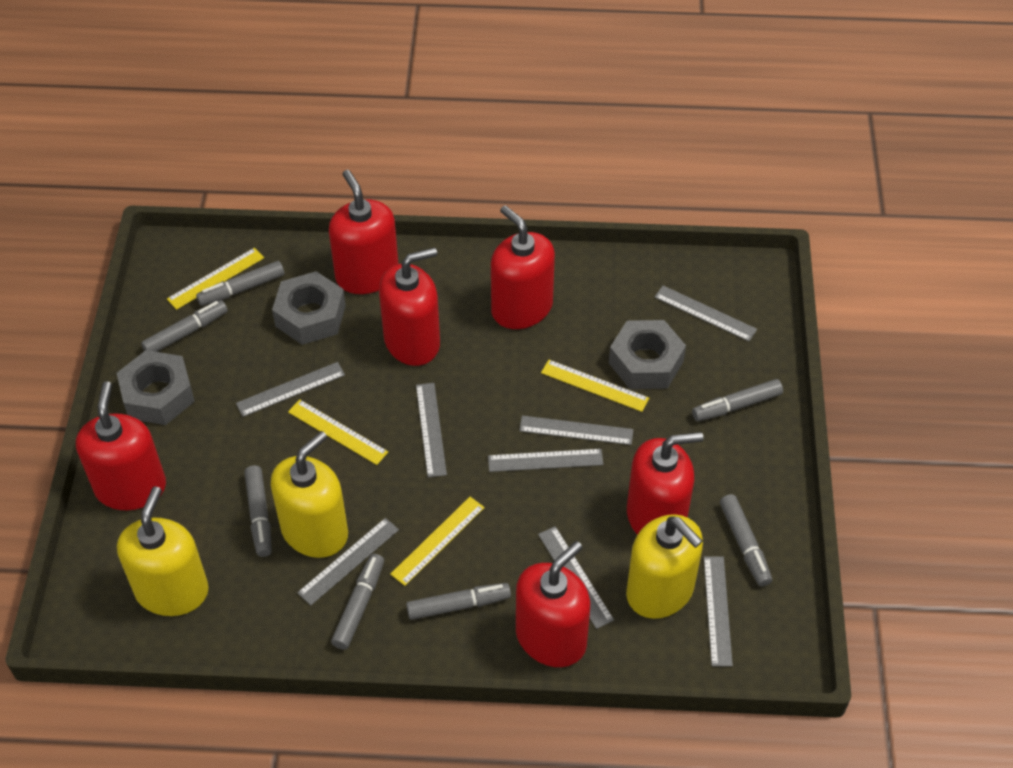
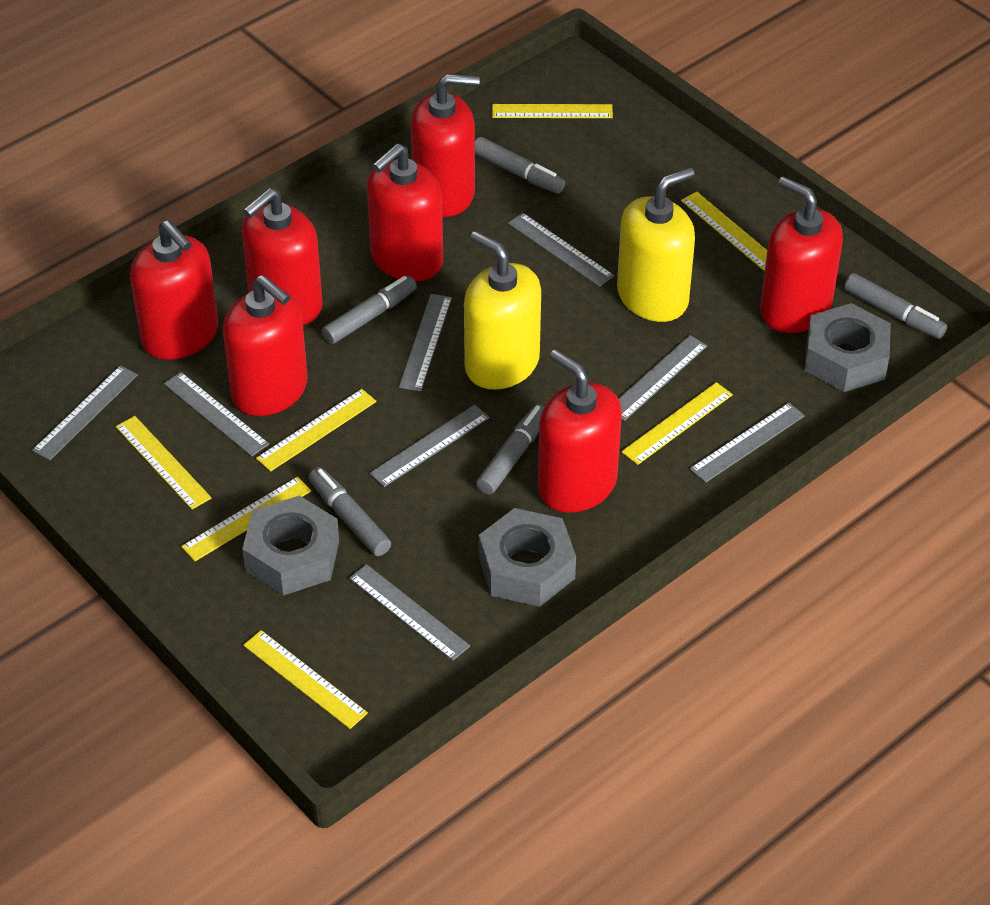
grey marker: 7 -> 5
red soap dispenser: 6 -> 7
yellow ruler: 4 -> 7
yellow soap dispenser: 3 -> 2

